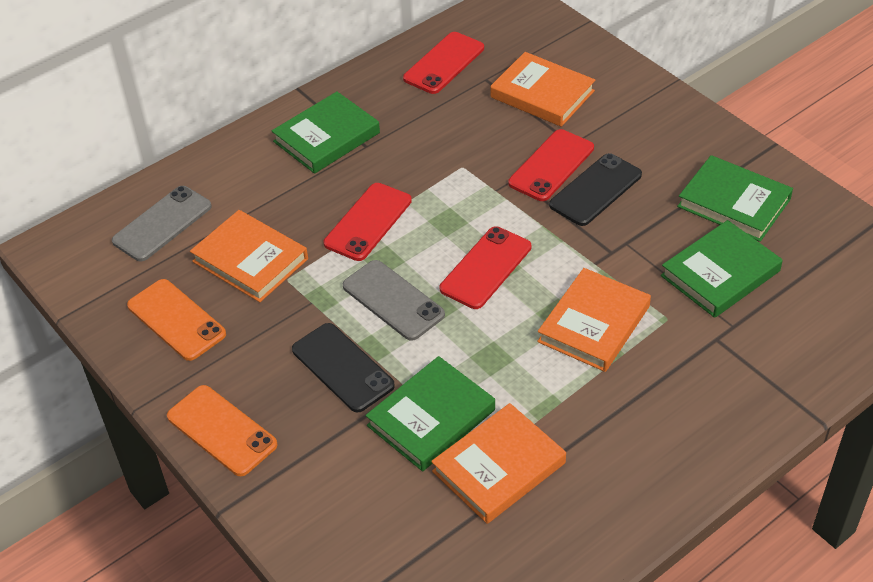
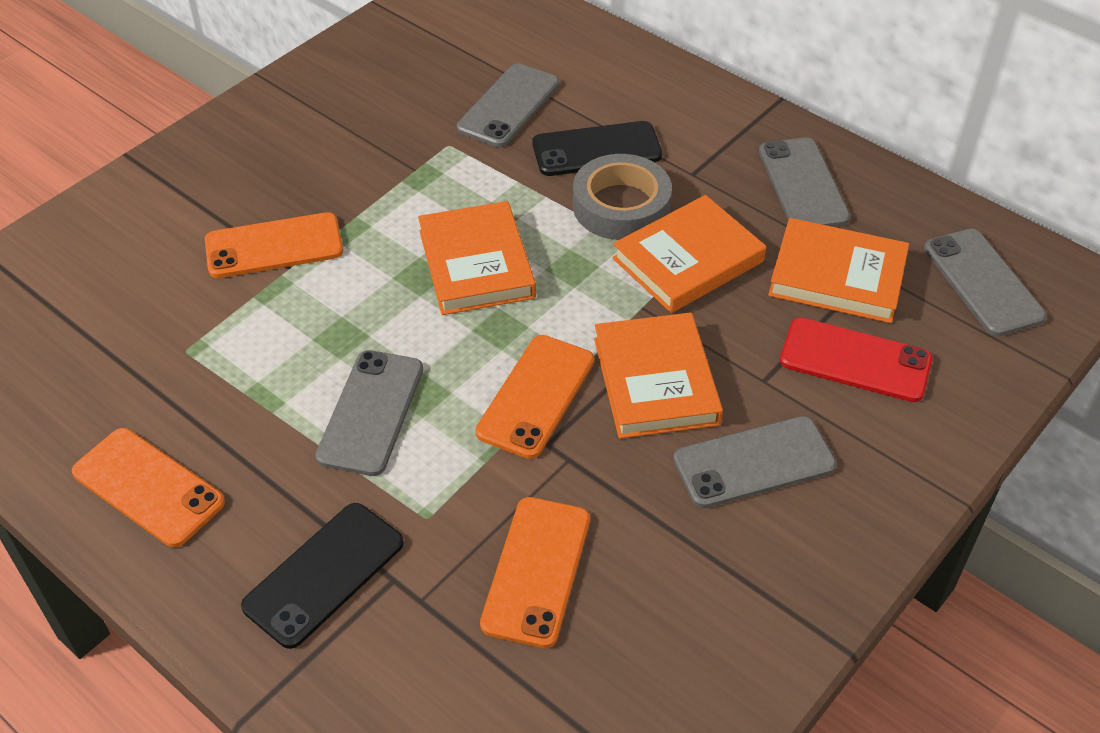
green book: 4 -> 0
grey phone: 2 -> 5
grey tape: 0 -> 1
orange phone: 2 -> 4
red phone: 4 -> 1

